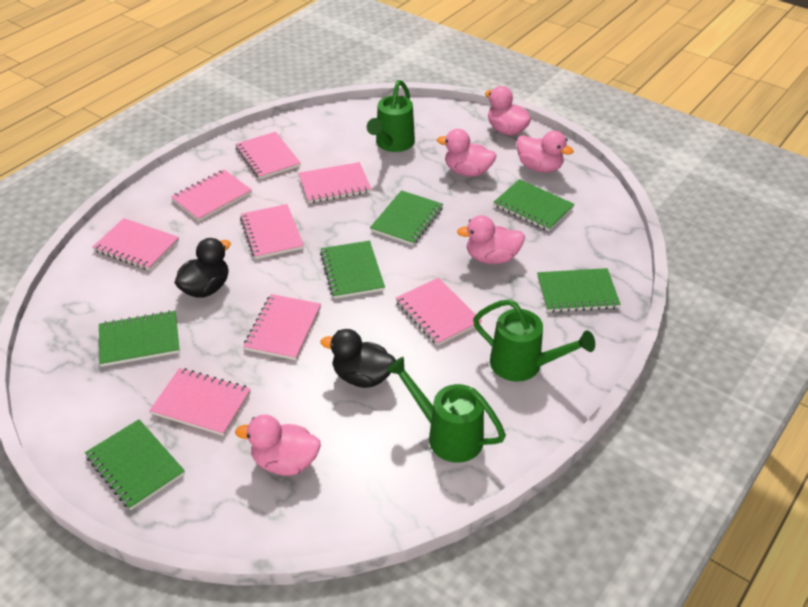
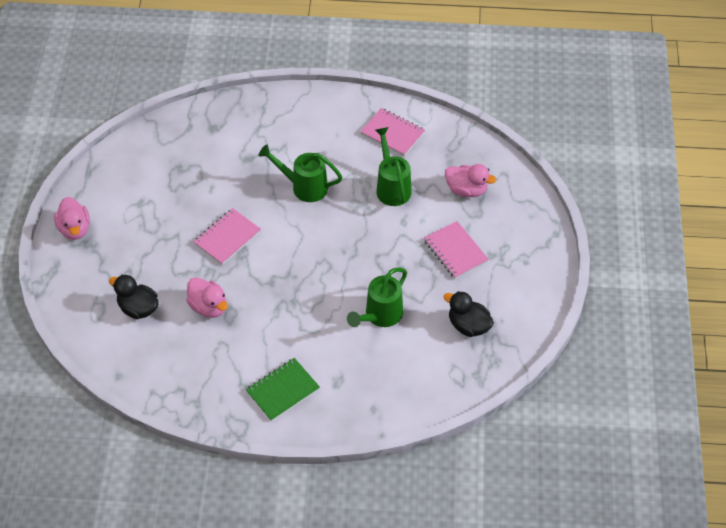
green notebook: 6 -> 1
pink duck: 5 -> 3
pink notebook: 8 -> 3

